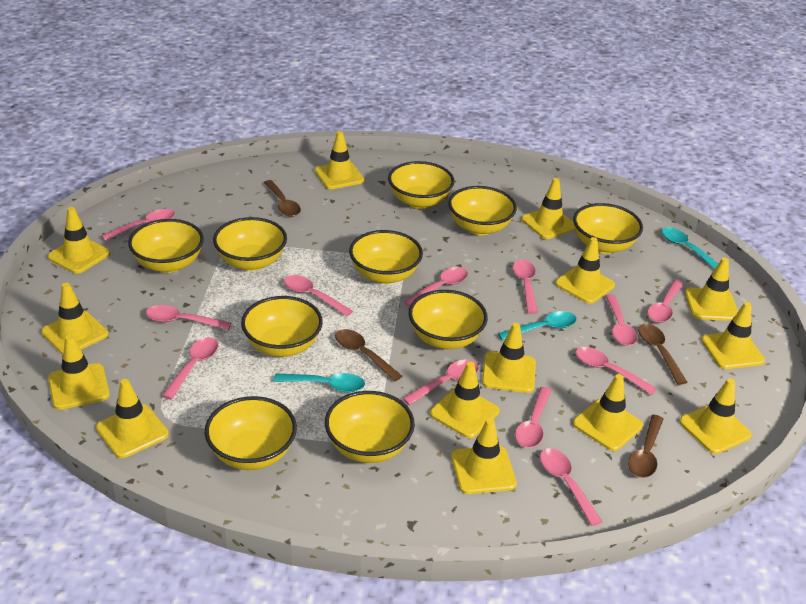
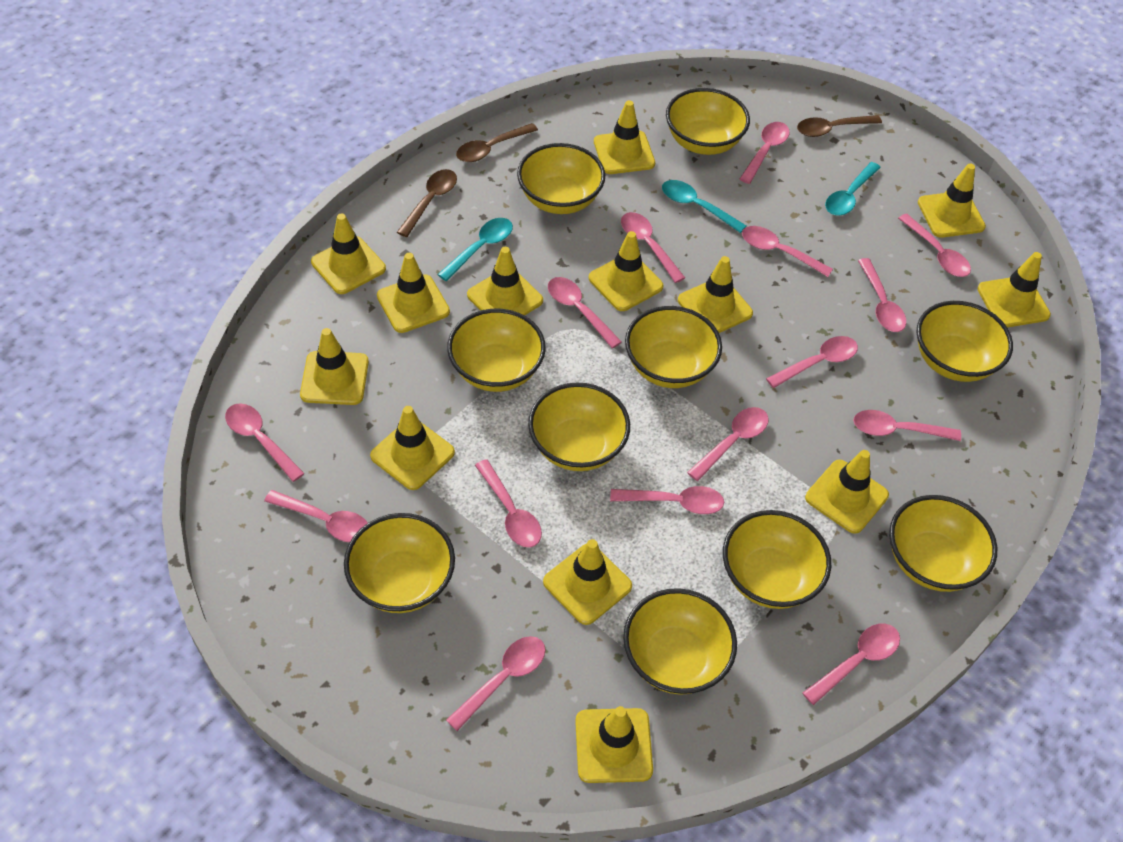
brown spoon: 4 -> 3
pink spoon: 12 -> 15
yellow traffic cone: 14 -> 13

